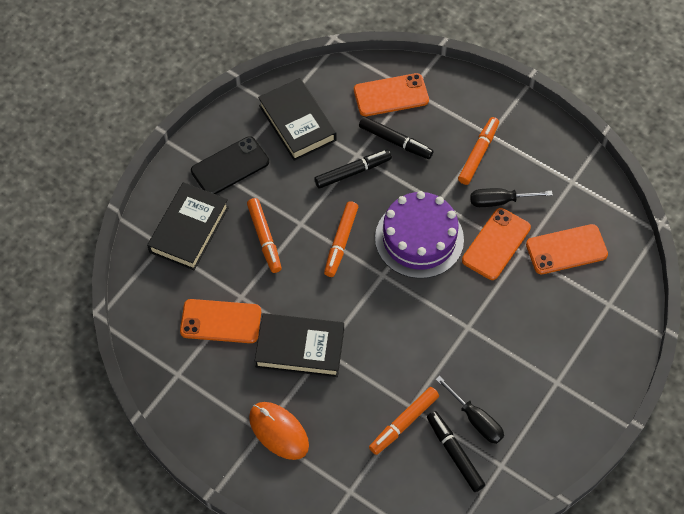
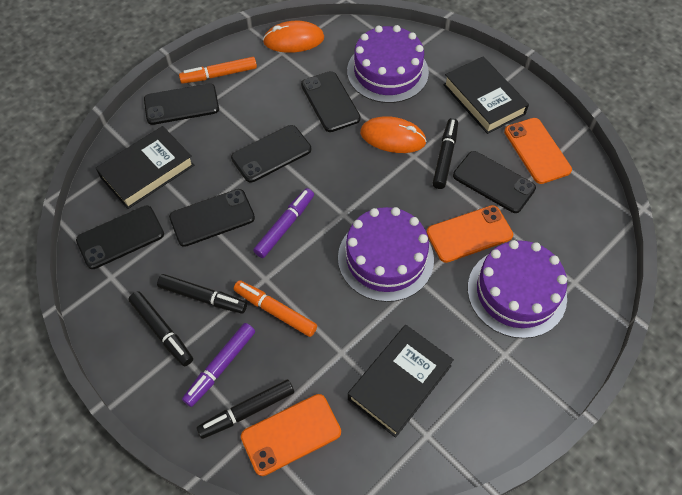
black marker: 3 -> 4
black phone: 1 -> 6
black screwdriver: 2 -> 0
orange marker: 4 -> 2
orange mouse: 1 -> 2
orange phone: 4 -> 3
purple cake: 1 -> 3
purple marker: 0 -> 2

